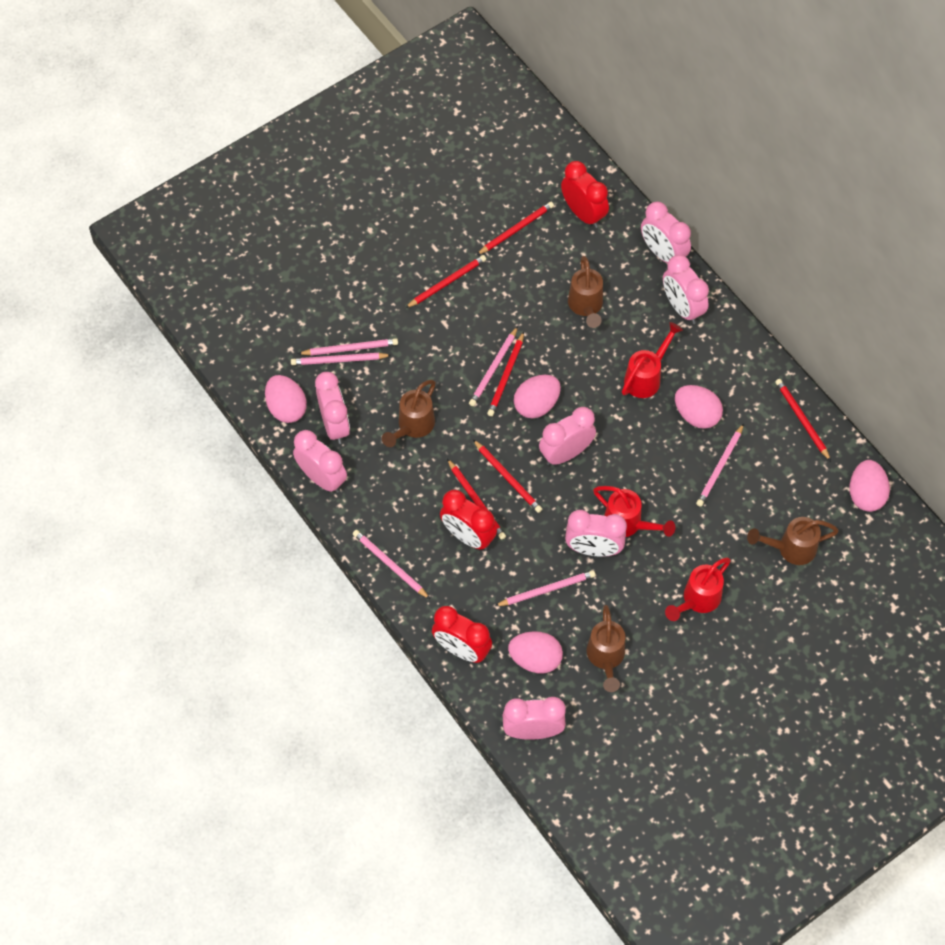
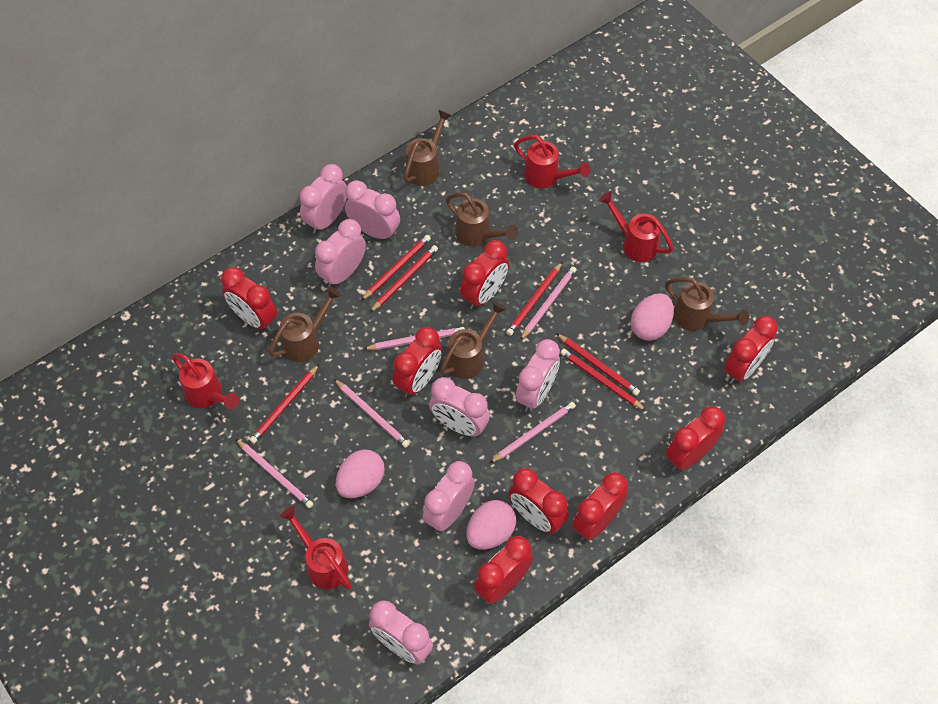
brown watering can: 4 -> 5
pink egg: 5 -> 3
pink pencil: 6 -> 5
red clock: 3 -> 8
red watering can: 3 -> 4

